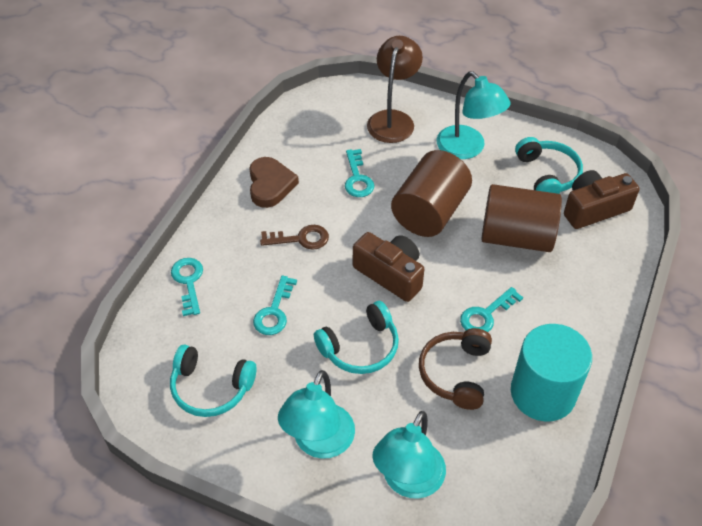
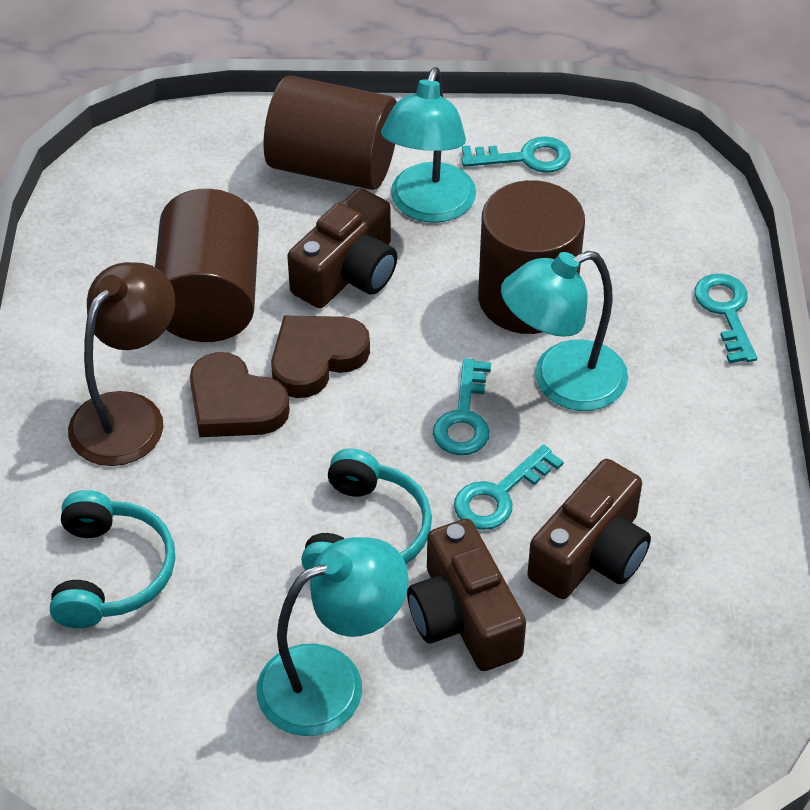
brown camera: 2 -> 3
brown cylinder: 2 -> 3
brown headphones: 1 -> 0
brown heart: 1 -> 2
brown key: 1 -> 0
turquoise cylinder: 1 -> 0
turquoise headphones: 3 -> 2

